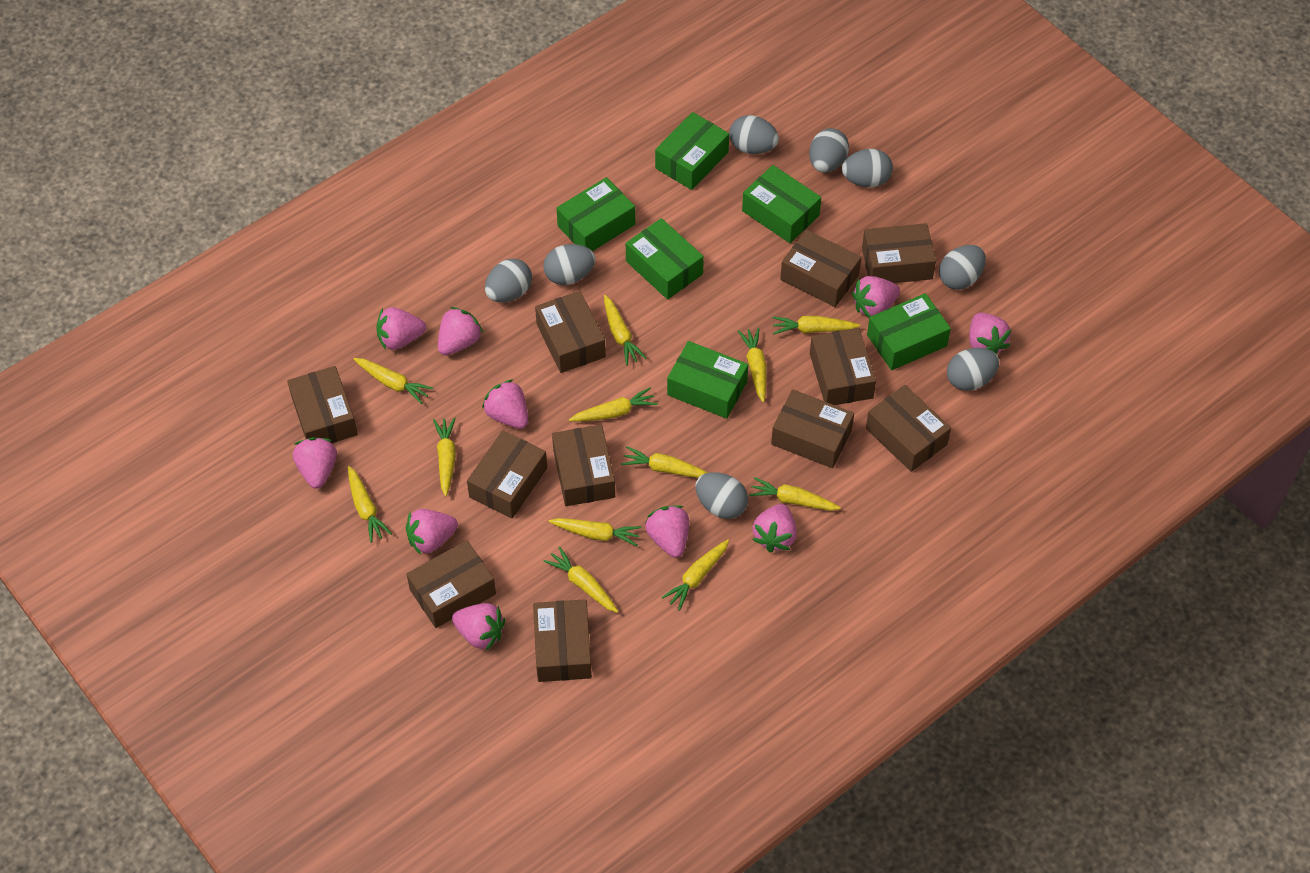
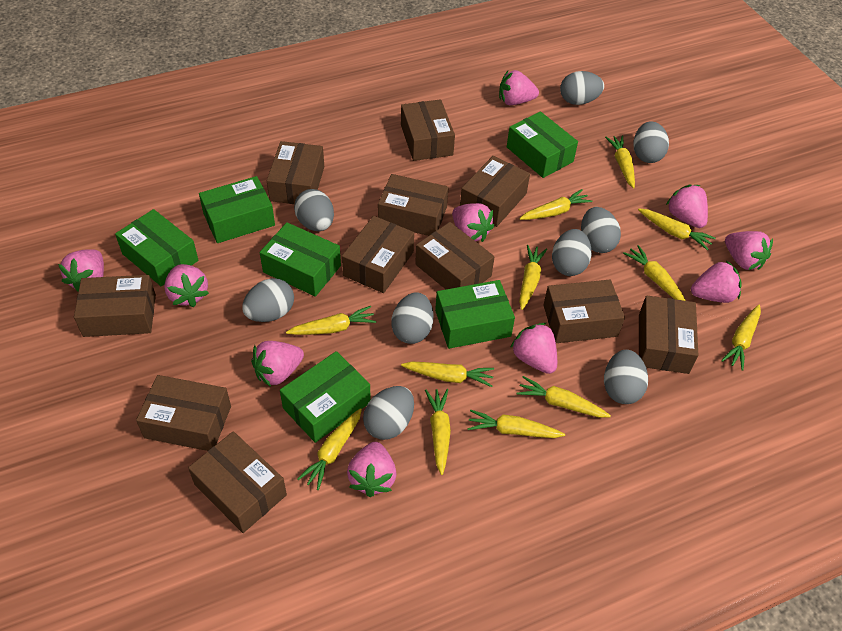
grey egg: 8 -> 9

